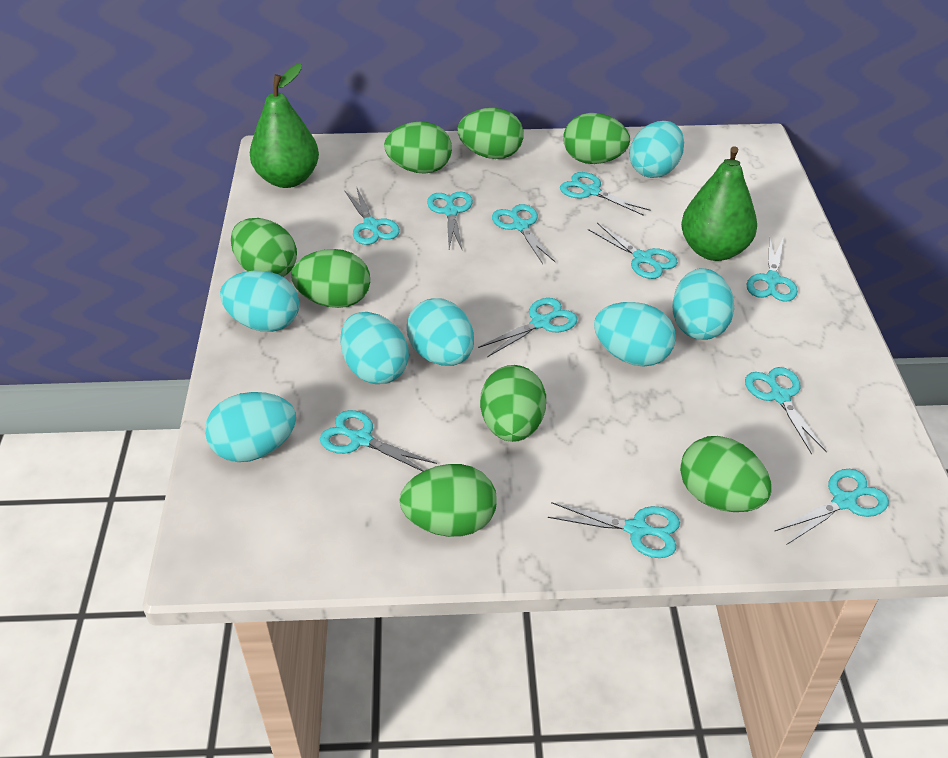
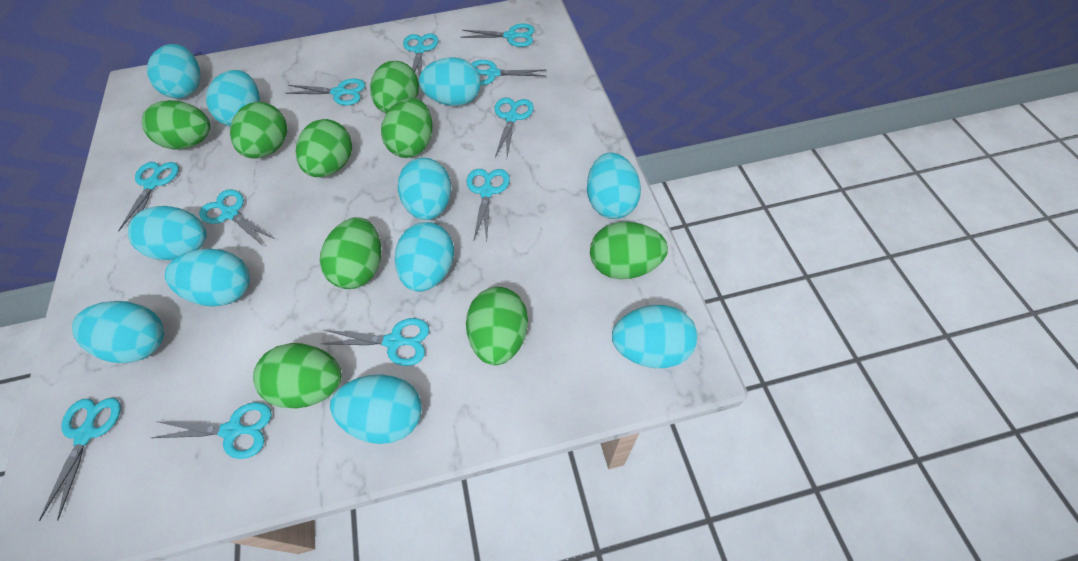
green egg: 8 -> 9
green pear: 2 -> 0
turquoise egg: 7 -> 11

